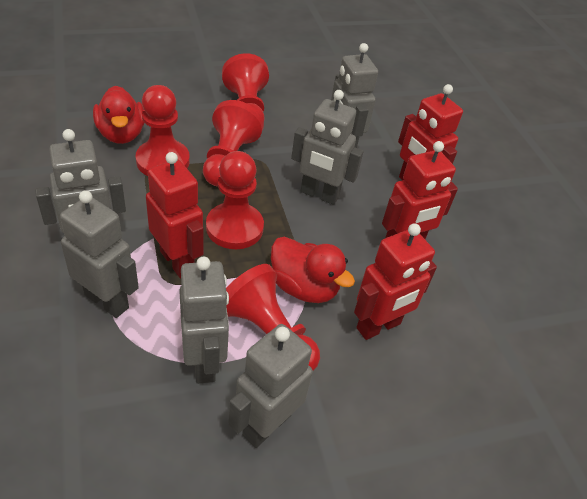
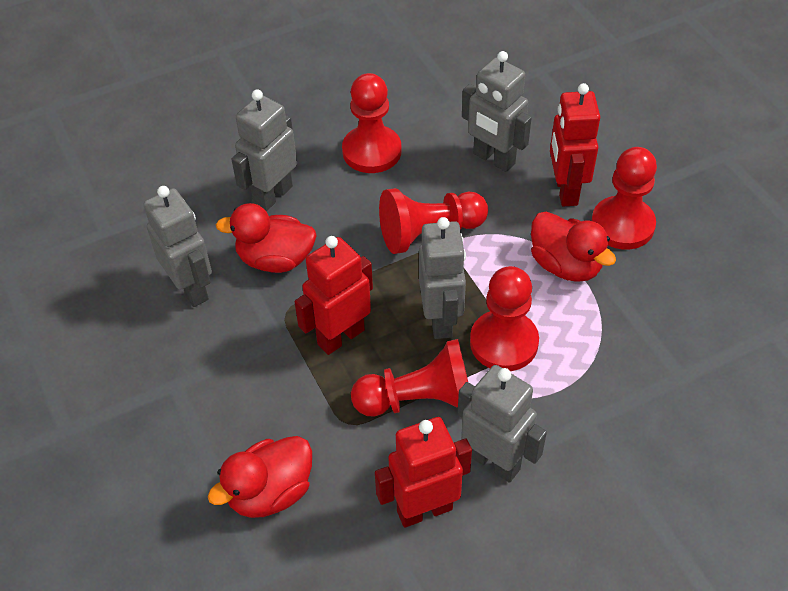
grey robot: 6 -> 5
red duck: 2 -> 3
red robot: 4 -> 3

